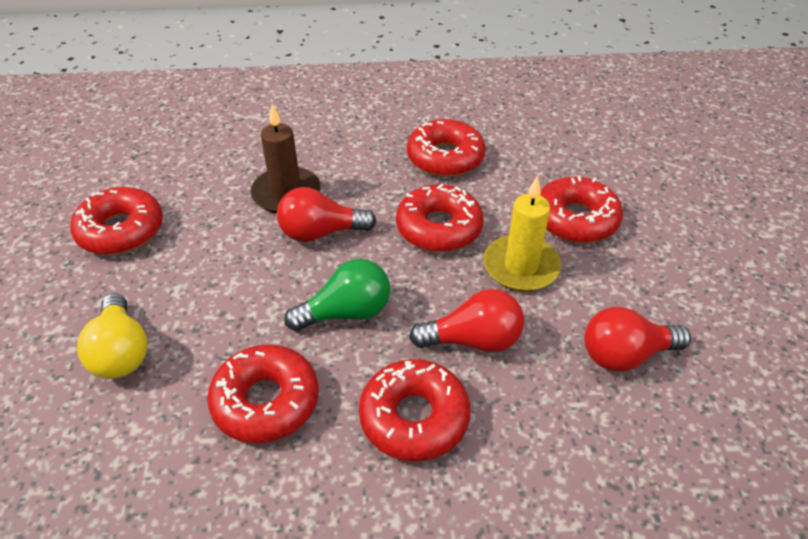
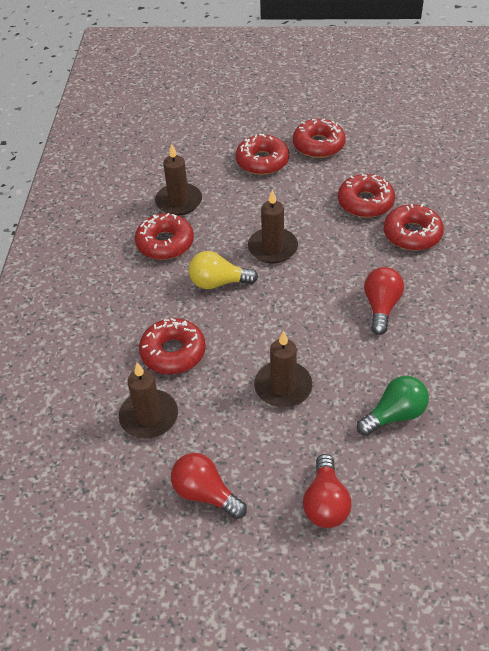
brown candle: 1 -> 4
yellow candle: 1 -> 0

